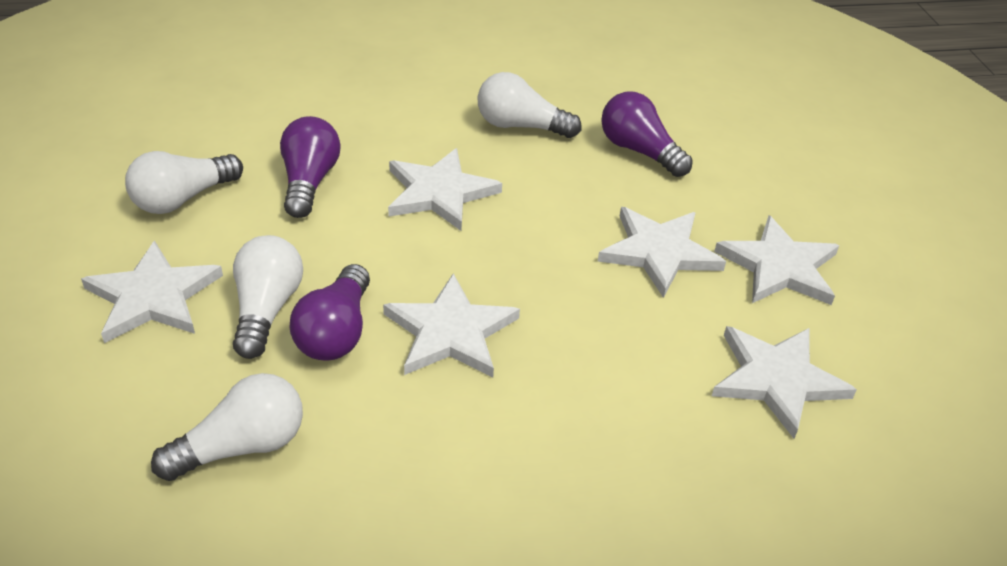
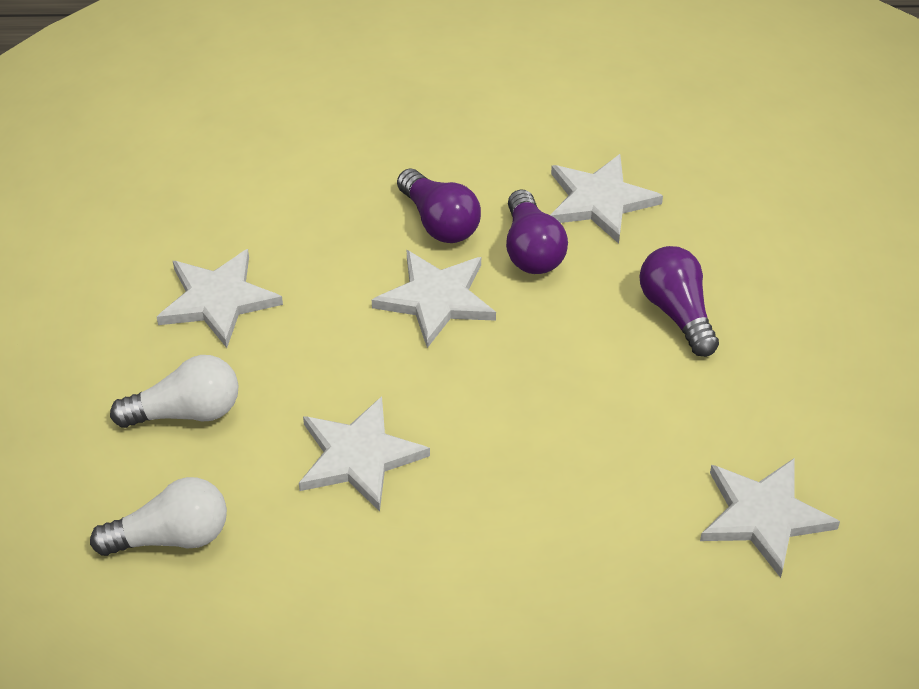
white light bulb: 4 -> 2
white star: 6 -> 5

